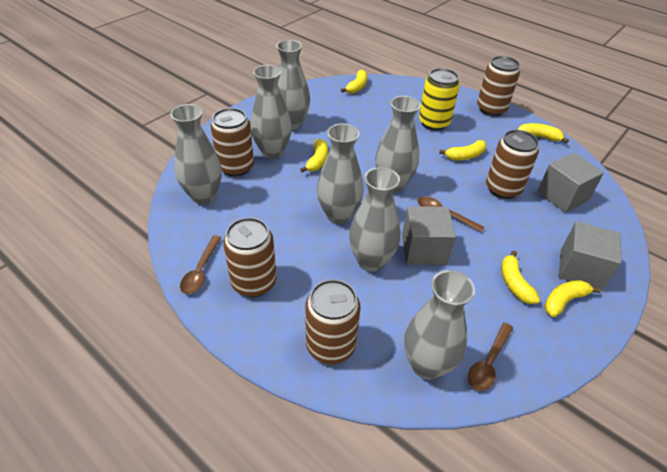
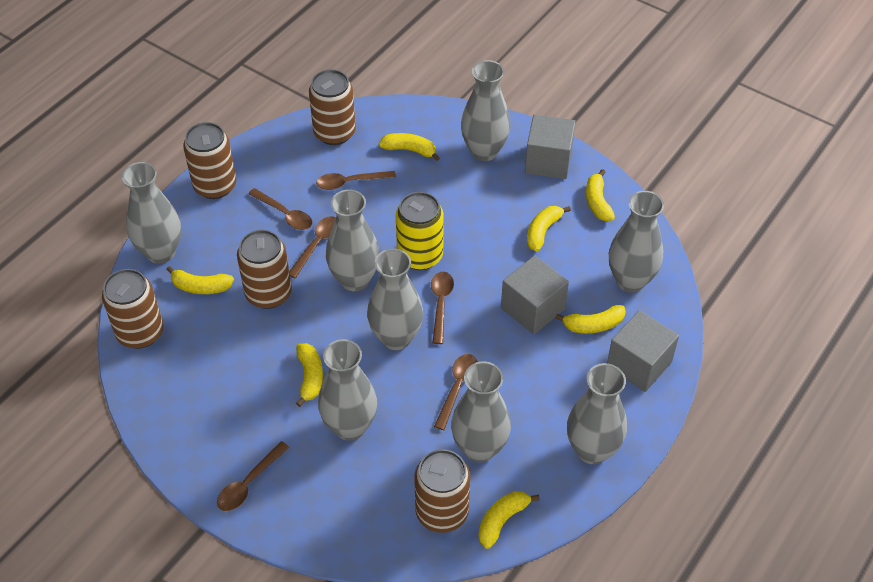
brown spoon: 3 -> 6
grey vase: 7 -> 8
yellow banana: 6 -> 7

